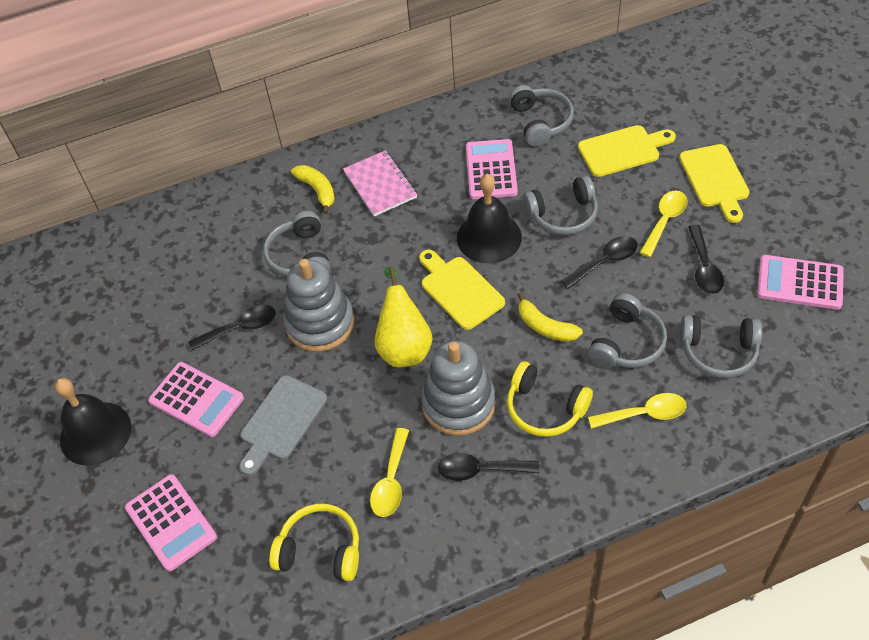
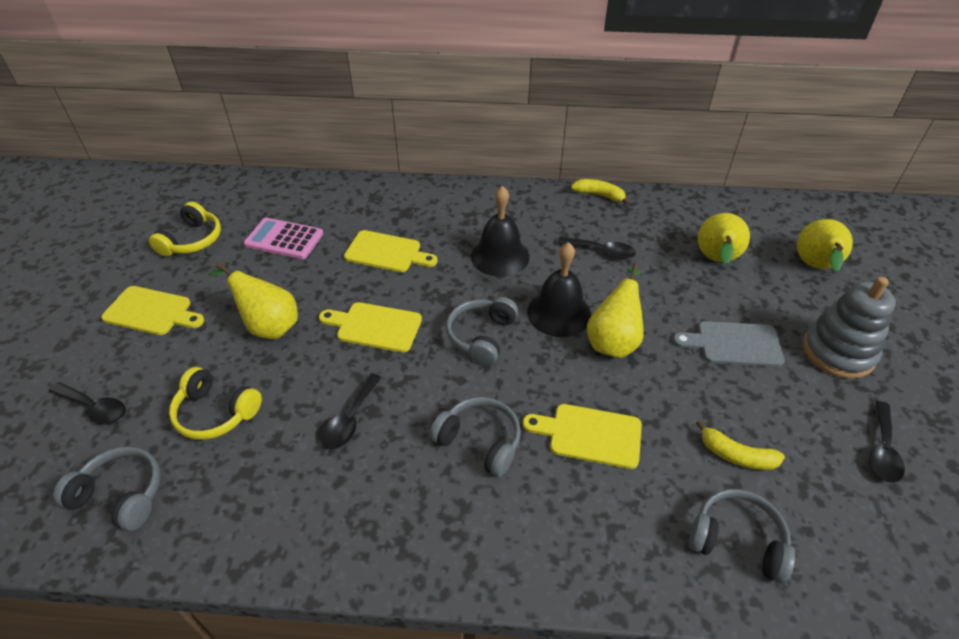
grey headphones: 5 -> 4
grey stacking toy: 2 -> 1
pink calculator: 4 -> 1
pink notebook: 1 -> 0
yellow cutting board: 3 -> 4
yellow pear: 1 -> 4
yellow spoon: 3 -> 0

